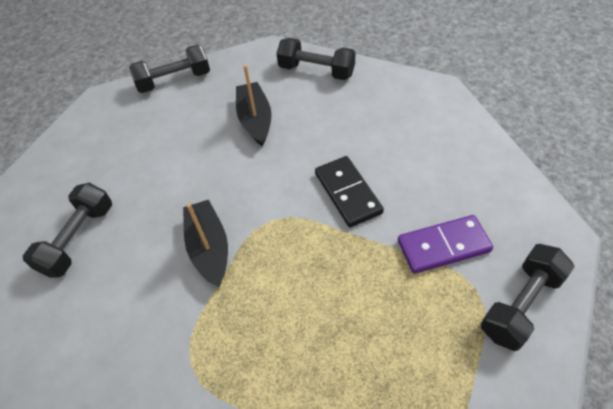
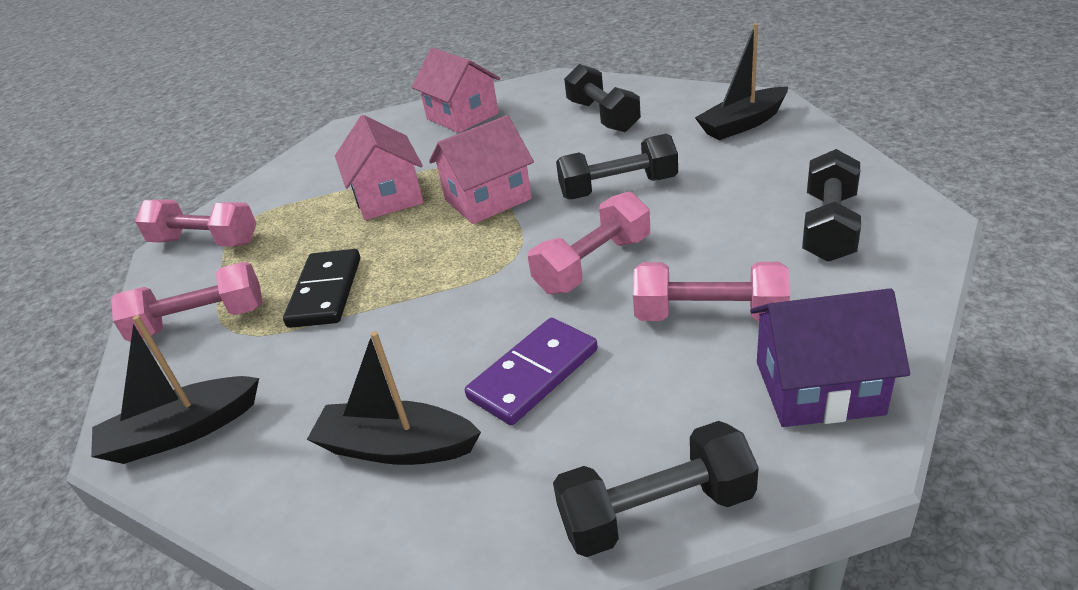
black boat: 2 -> 3
pink dumbbell: 0 -> 4
pink house: 0 -> 3
purple house: 0 -> 1

